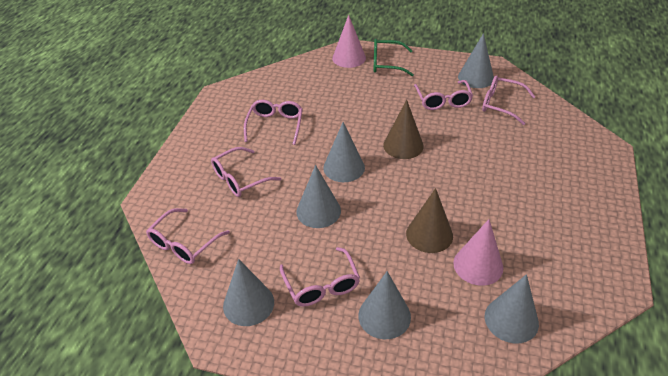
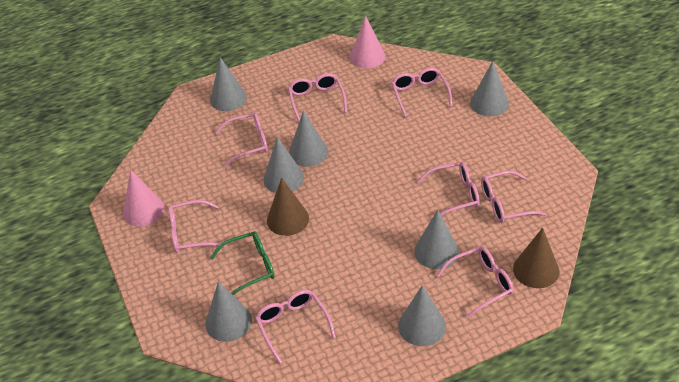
grey cone: 6 -> 7
pink glasses: 6 -> 8

